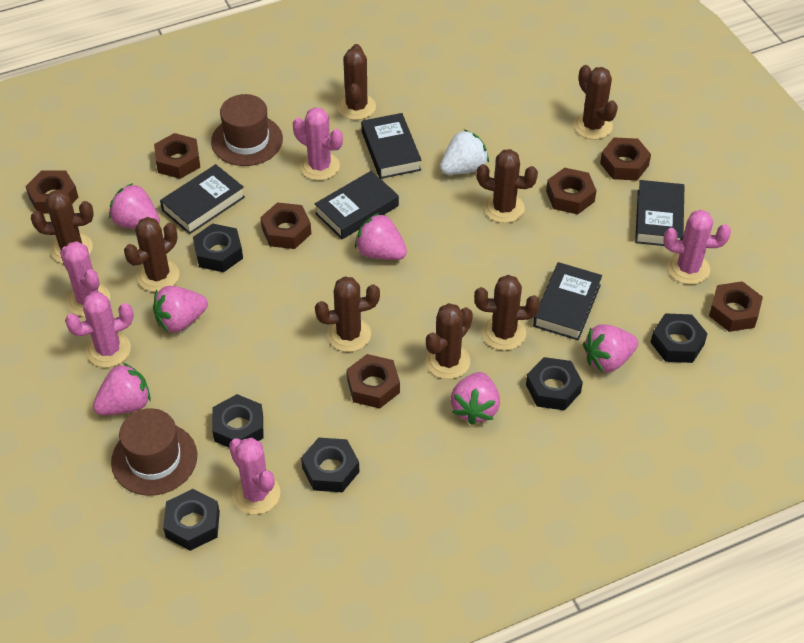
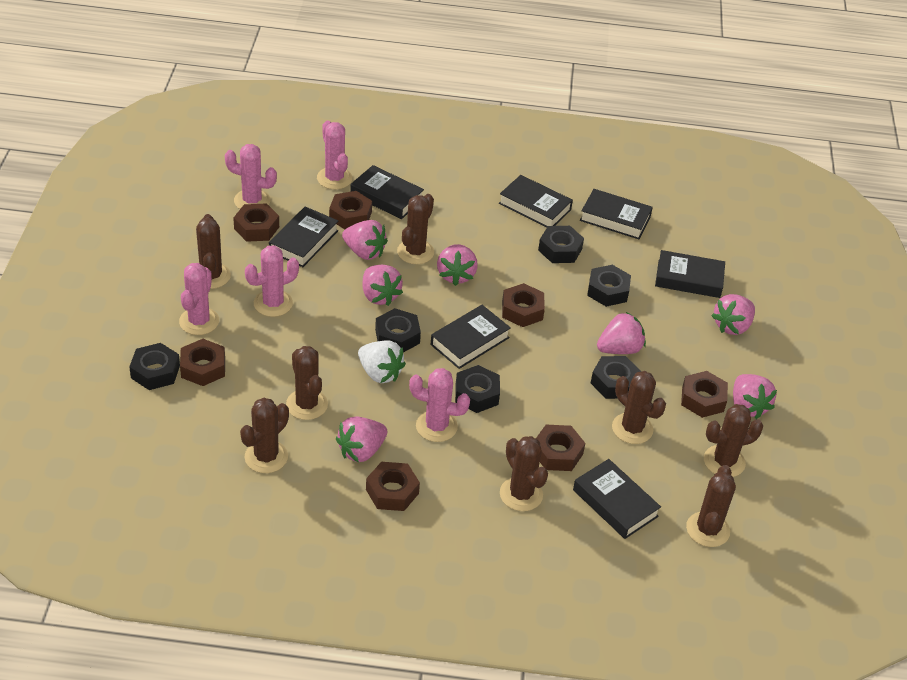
black book: 5 -> 7
brown hat: 2 -> 0
pink strawberry: 6 -> 7

